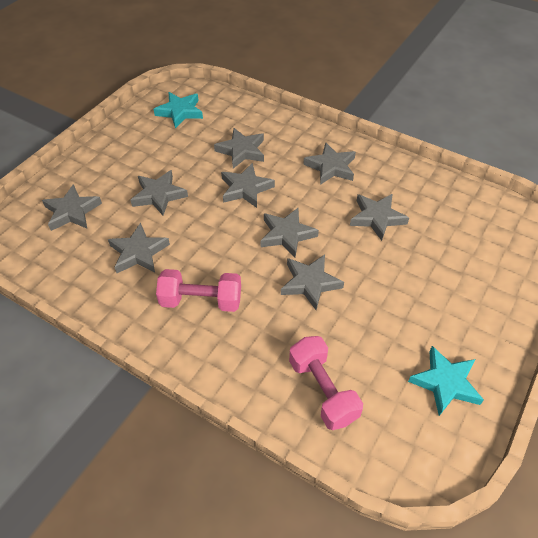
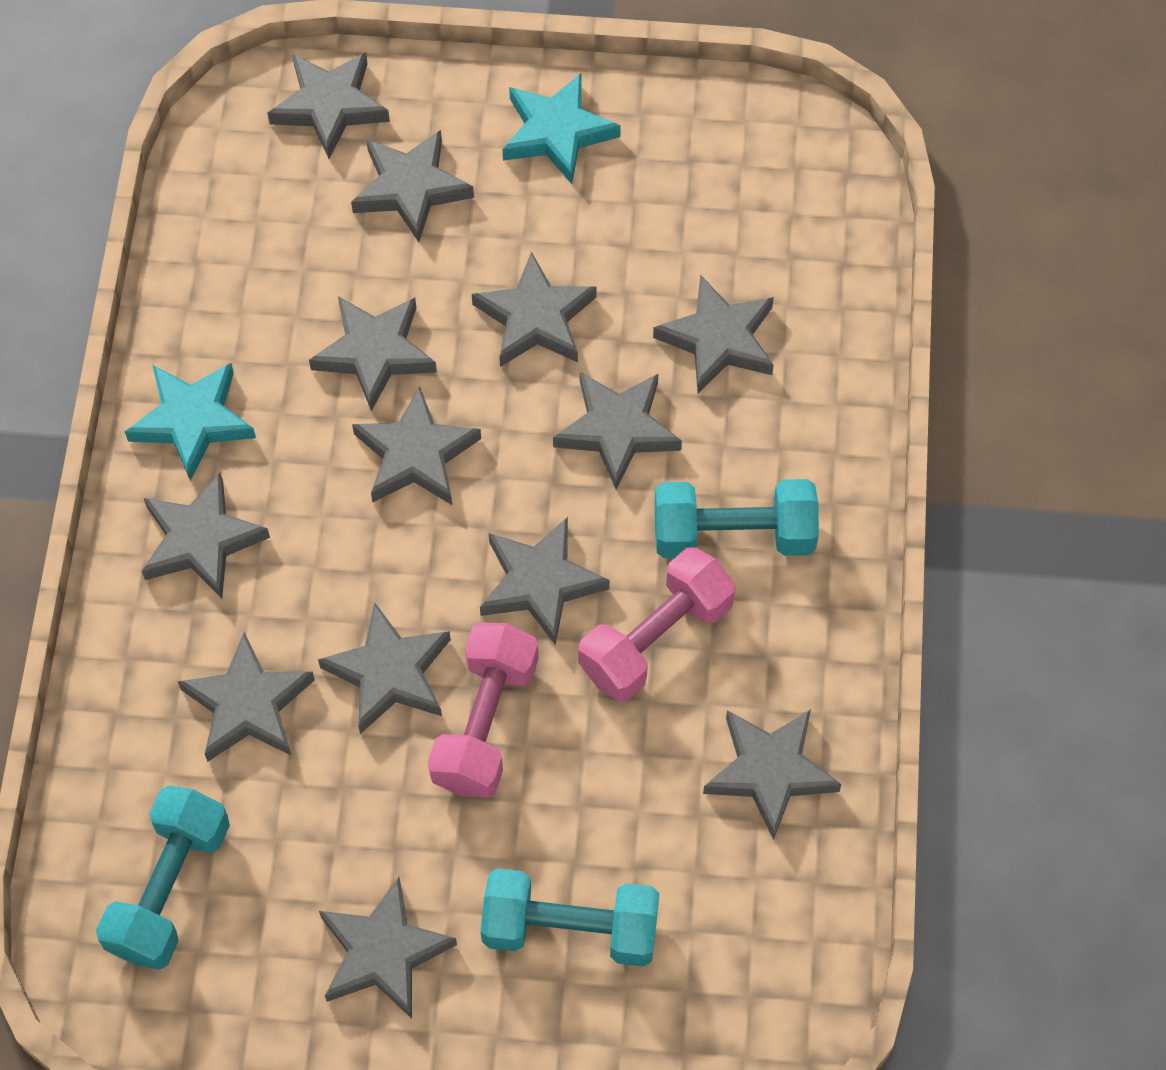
grey star: 9 -> 13
turquoise dumbbell: 0 -> 3

